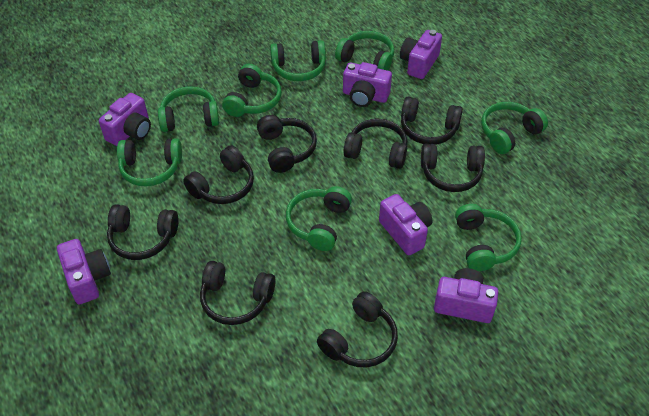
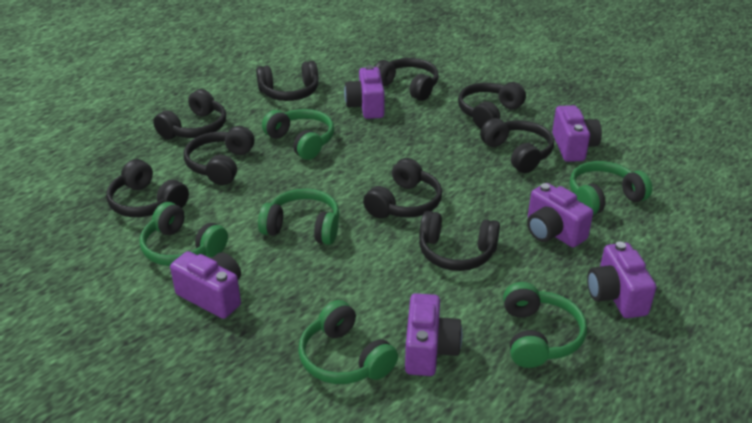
black headphones: 8 -> 9
green headphones: 8 -> 6

